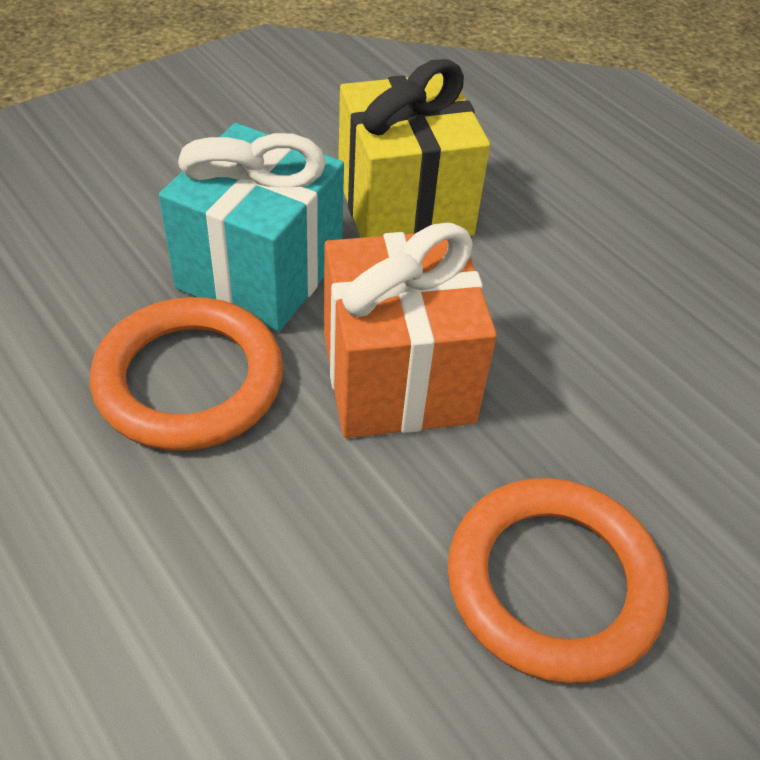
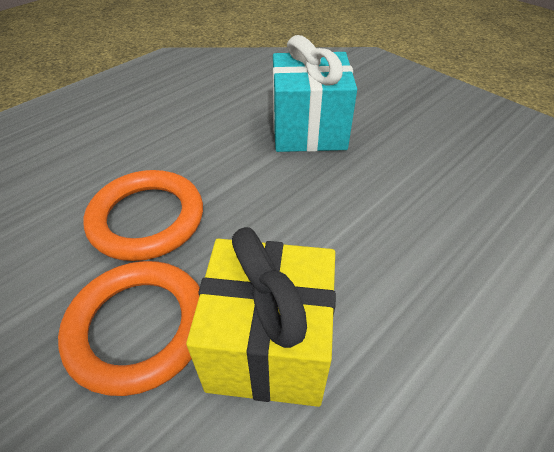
orange gift: 1 -> 0

